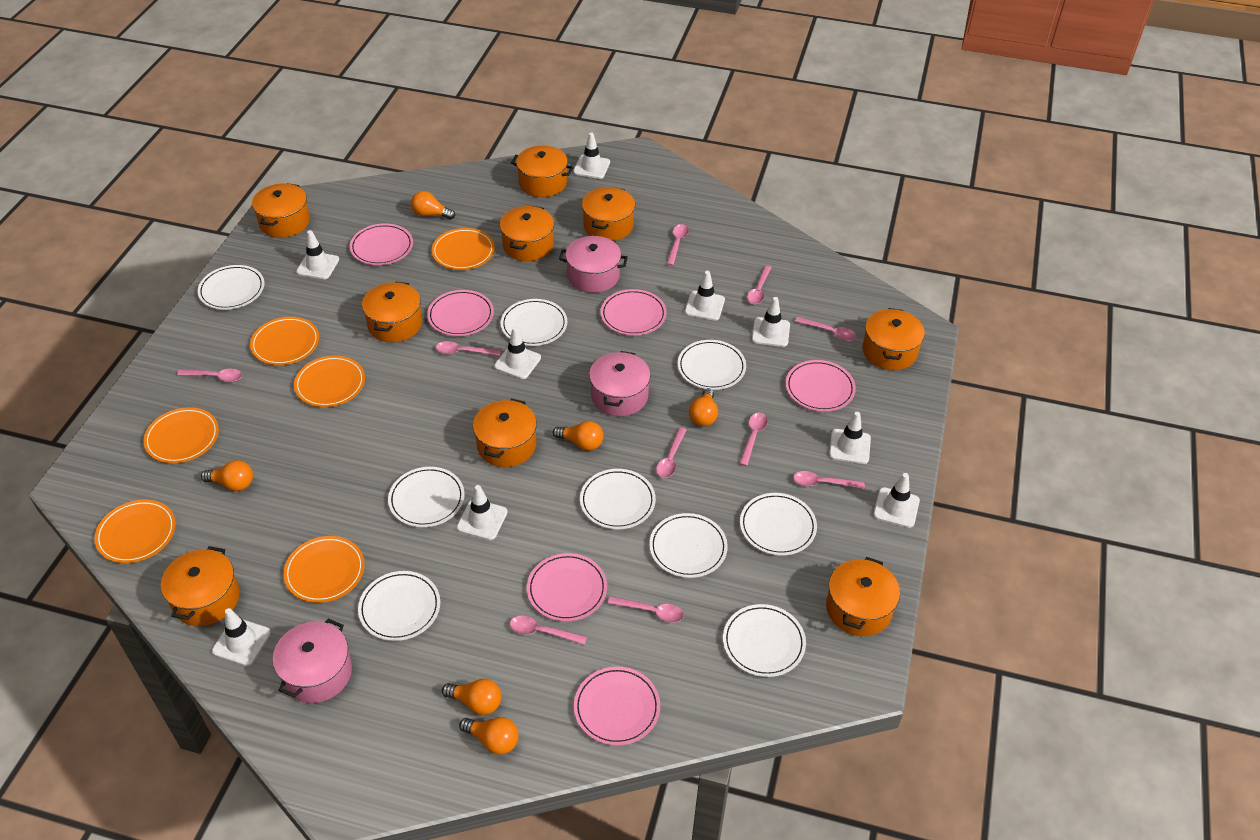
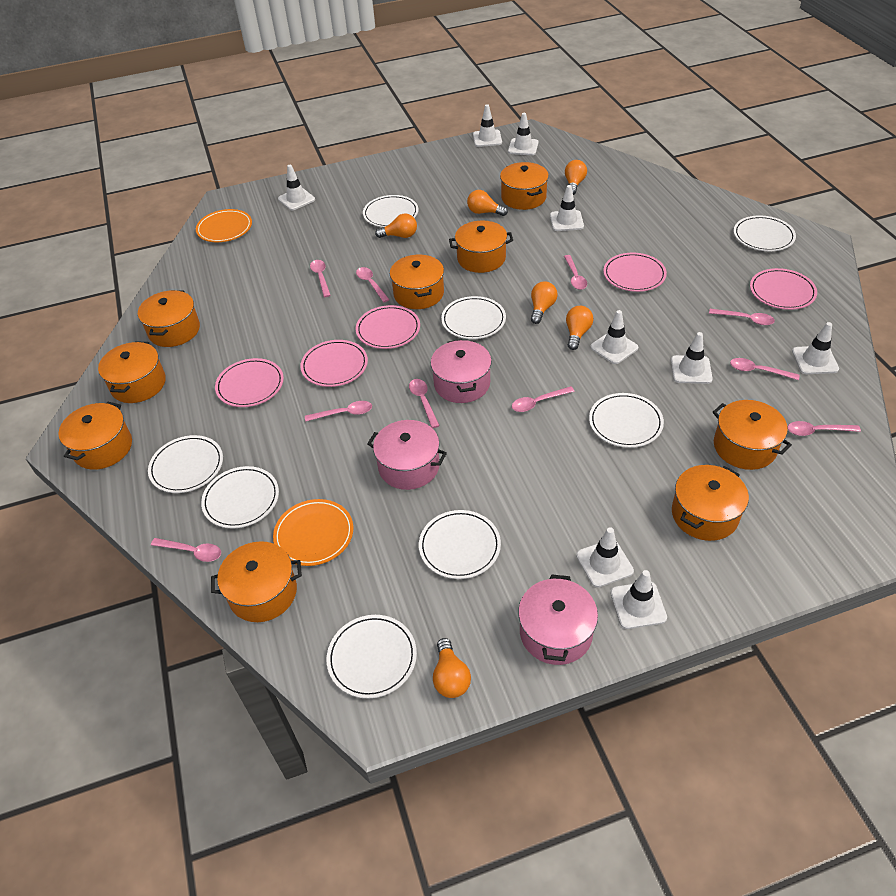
orange plate: 6 -> 2
pink plate: 6 -> 5
white plate: 9 -> 8

